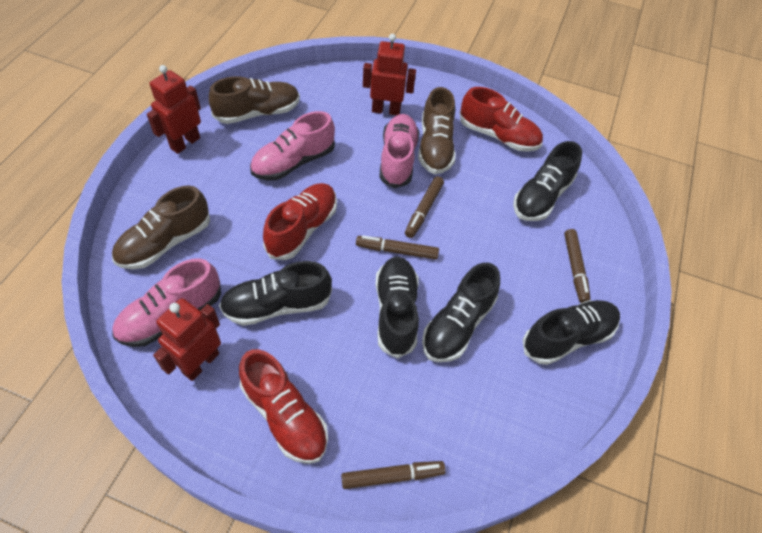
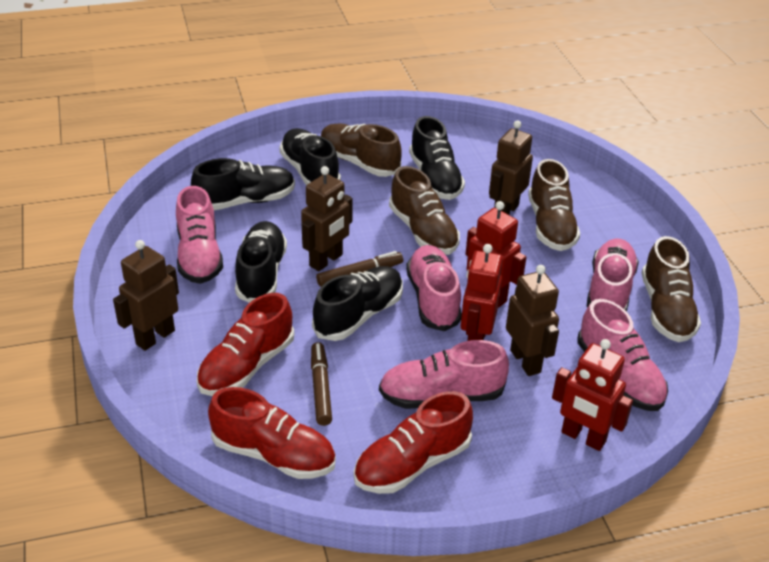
brown marker: 4 -> 2
brown robot: 0 -> 4
brown shoe: 3 -> 4
pink shoe: 3 -> 5

